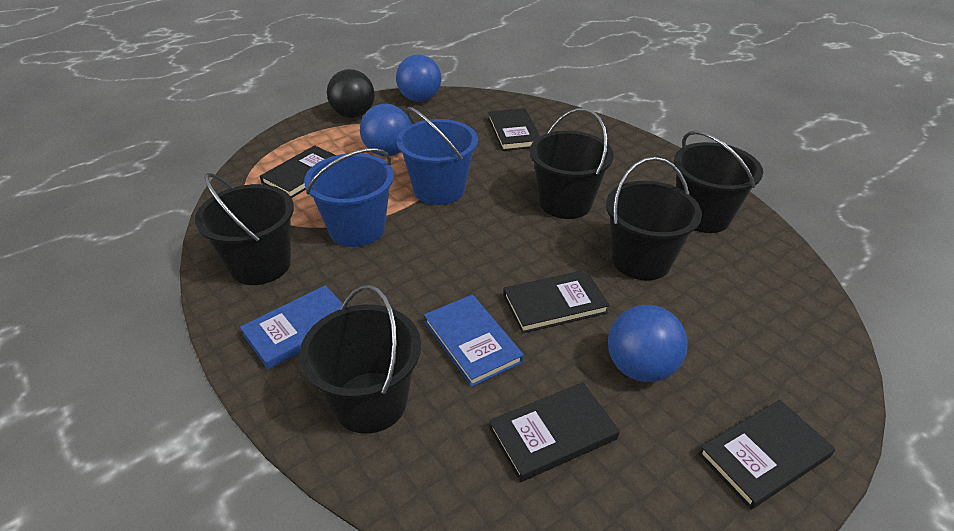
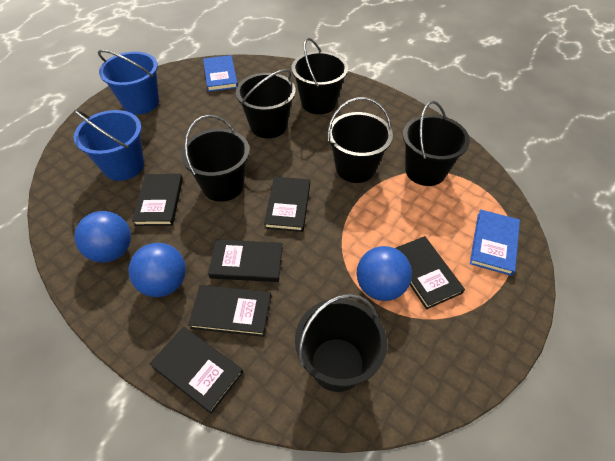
black ball: 1 -> 0
black book: 5 -> 6
black bucket: 5 -> 6

